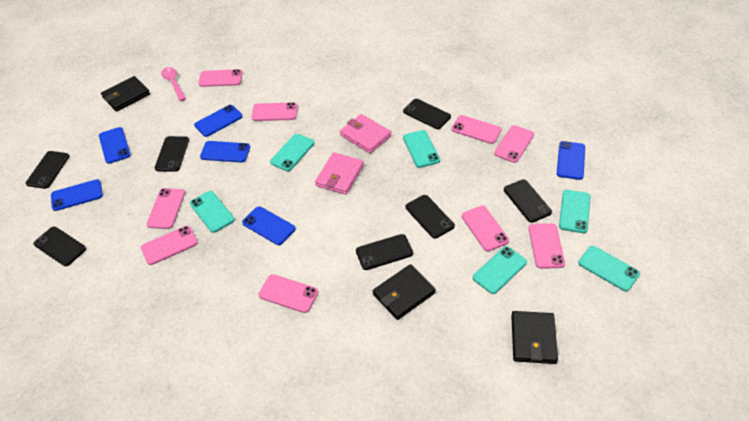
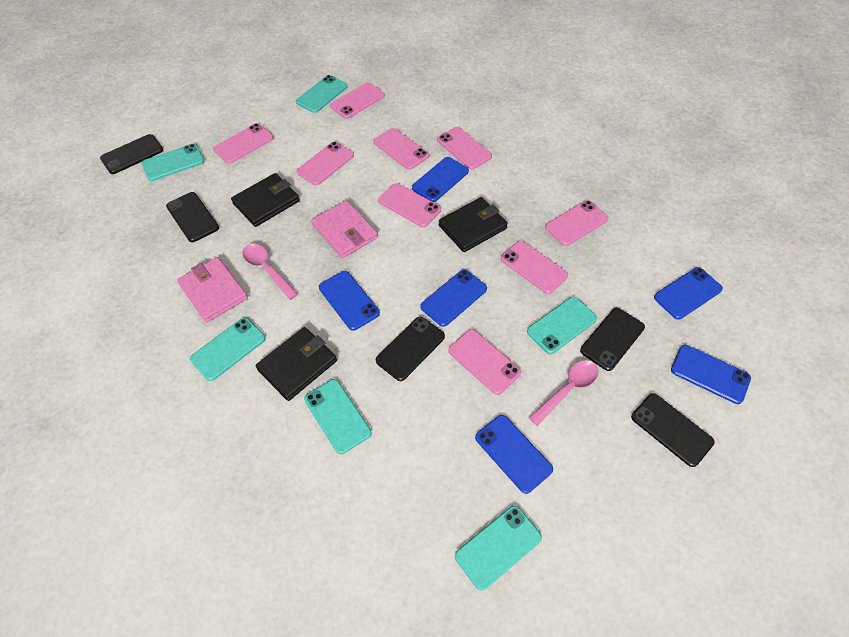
black phone: 7 -> 5
pink spoon: 1 -> 2

